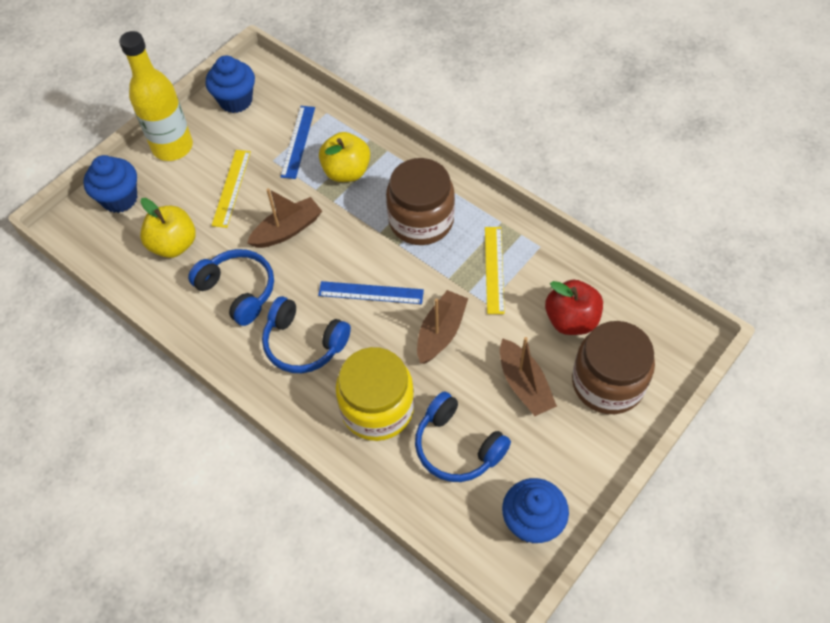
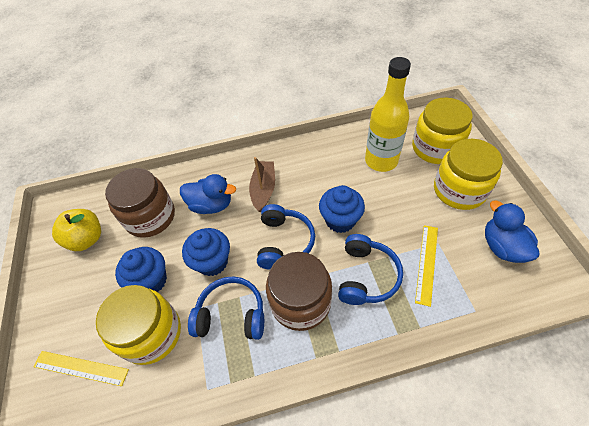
blue duck: 0 -> 2
blue ruler: 2 -> 0
brown boat: 3 -> 1
red apple: 1 -> 0
yellow apple: 2 -> 1
yellow jar: 1 -> 3

